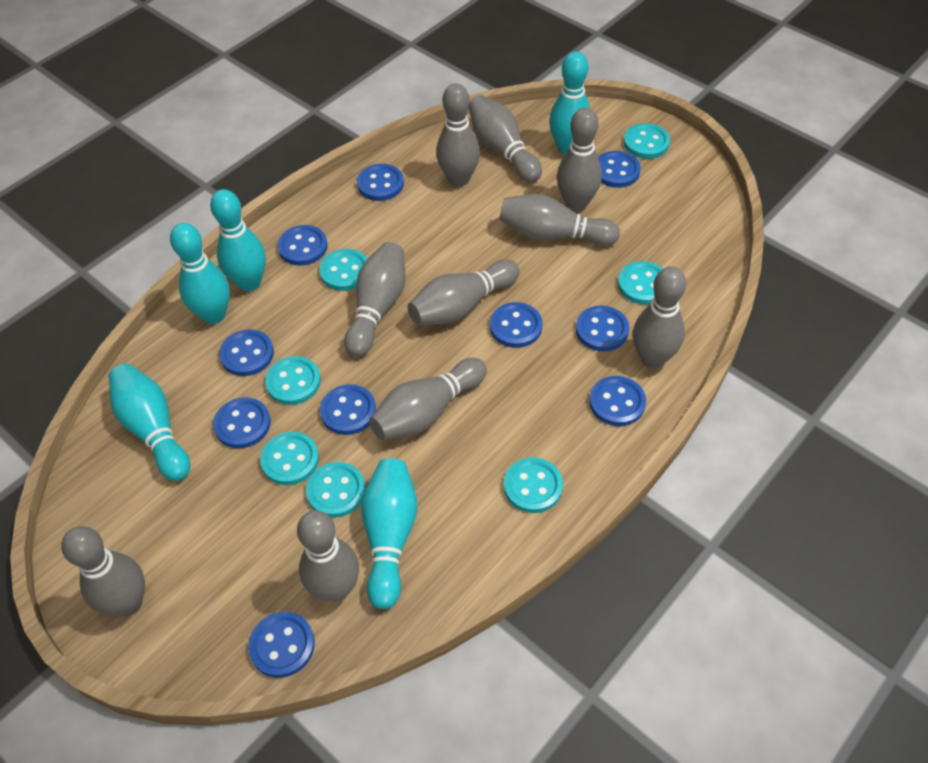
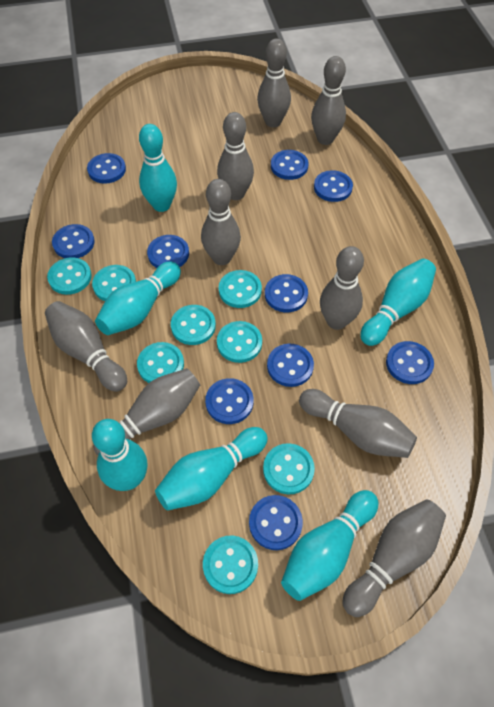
grey bowling pin: 10 -> 9
turquoise bowling pin: 5 -> 6
turquoise button: 7 -> 8

